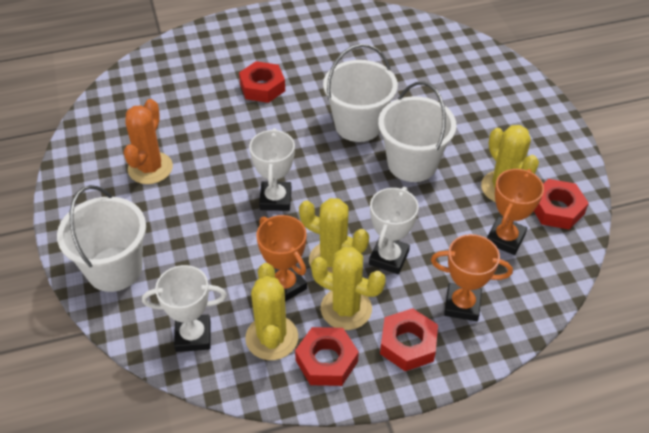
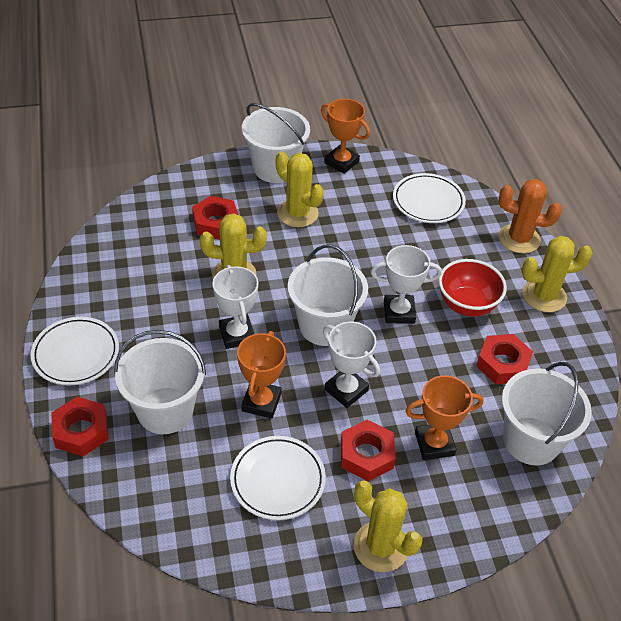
red bowl: 0 -> 1
white bucket: 3 -> 4
white plate: 0 -> 3

